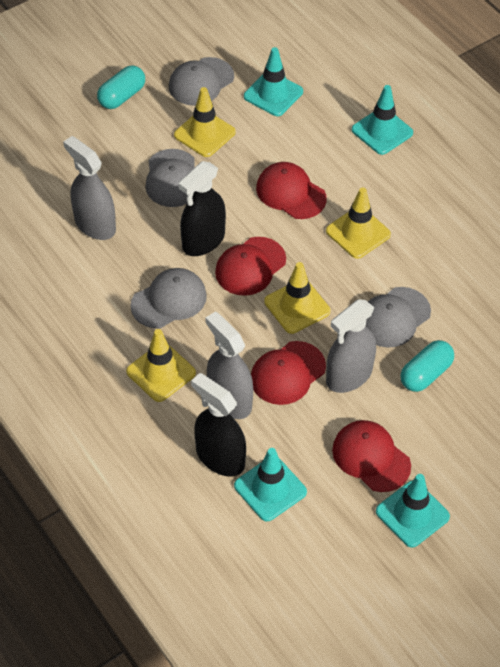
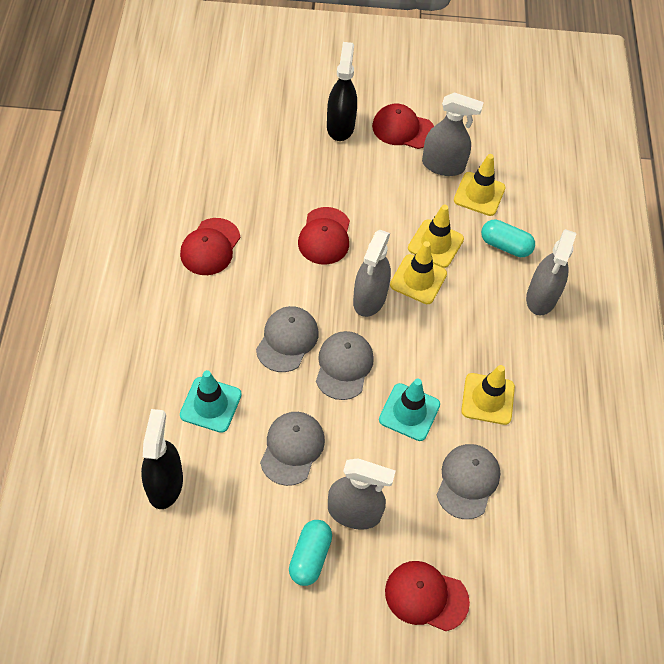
grey spray bottle: 3 -> 4
turquoise traffic cone: 4 -> 2

